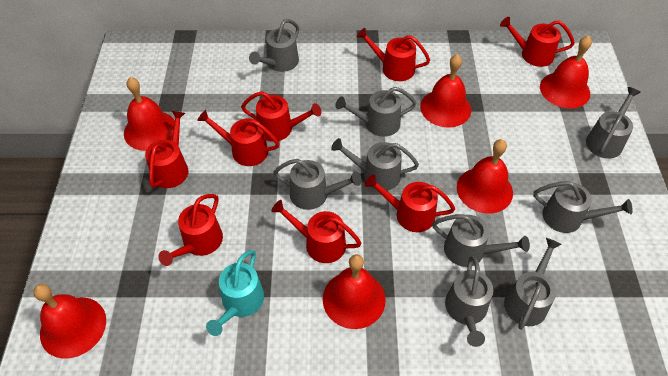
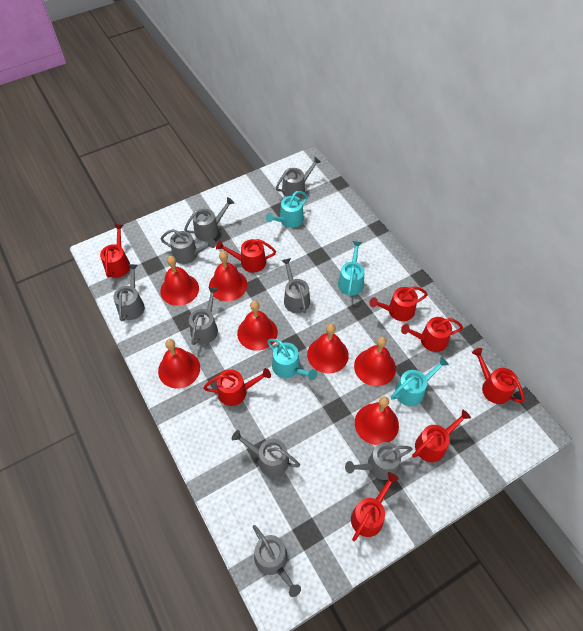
red bell: 6 -> 7
turquoise watering can: 1 -> 4

